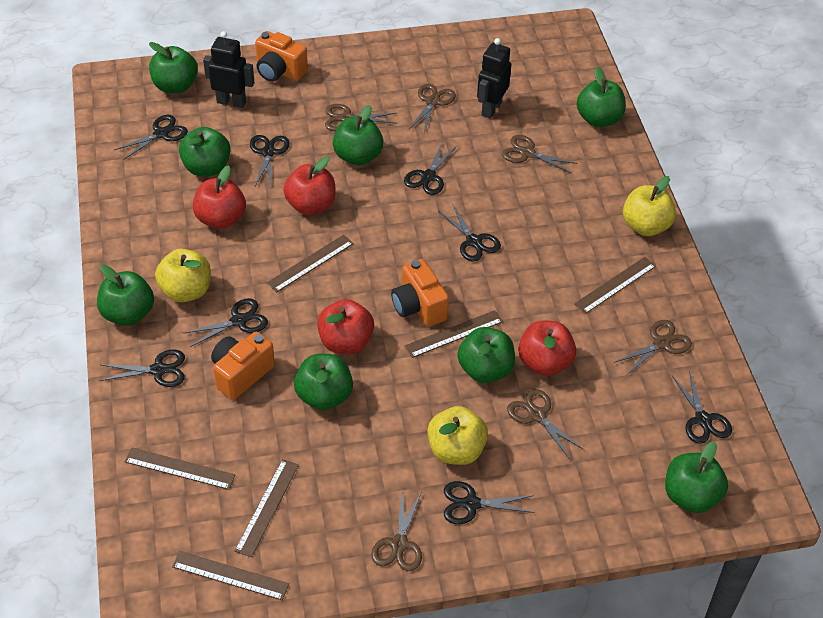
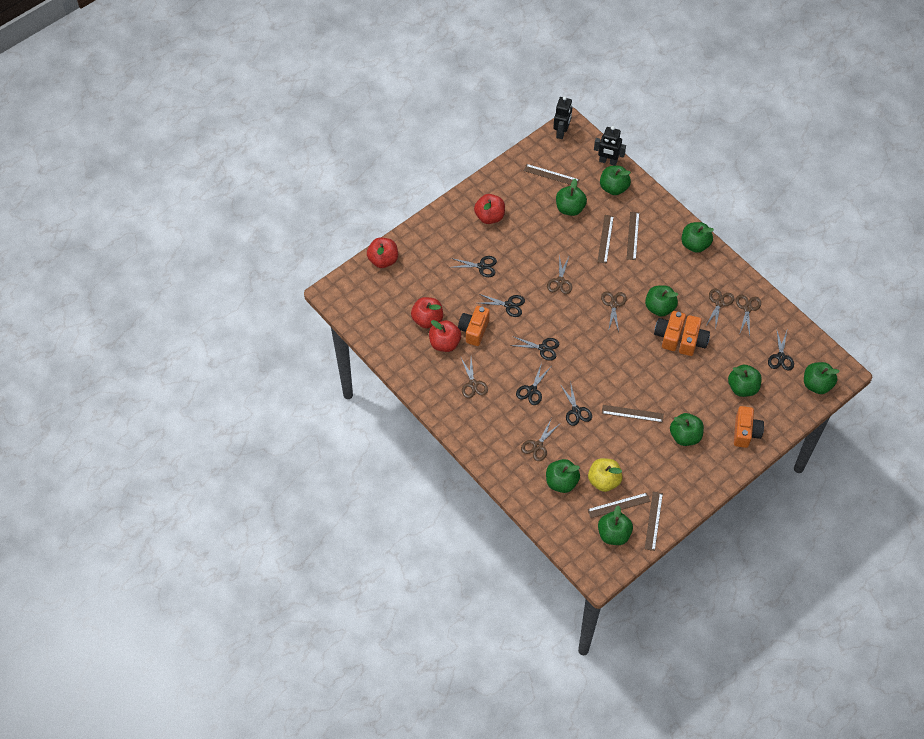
black scissors: 8 -> 6
green apple: 8 -> 9
orange camera: 3 -> 4
yellow apple: 3 -> 1

